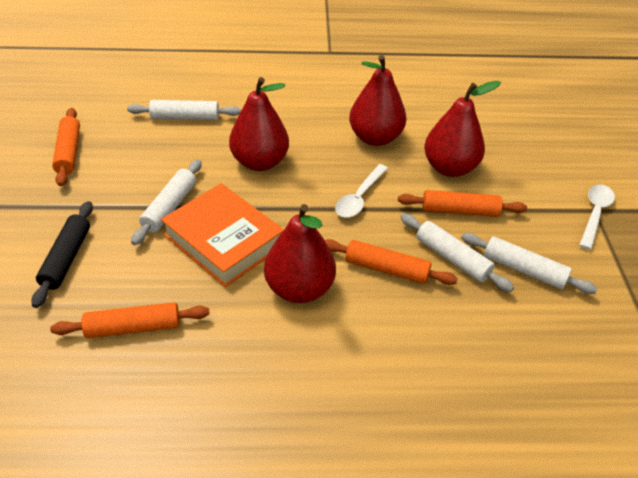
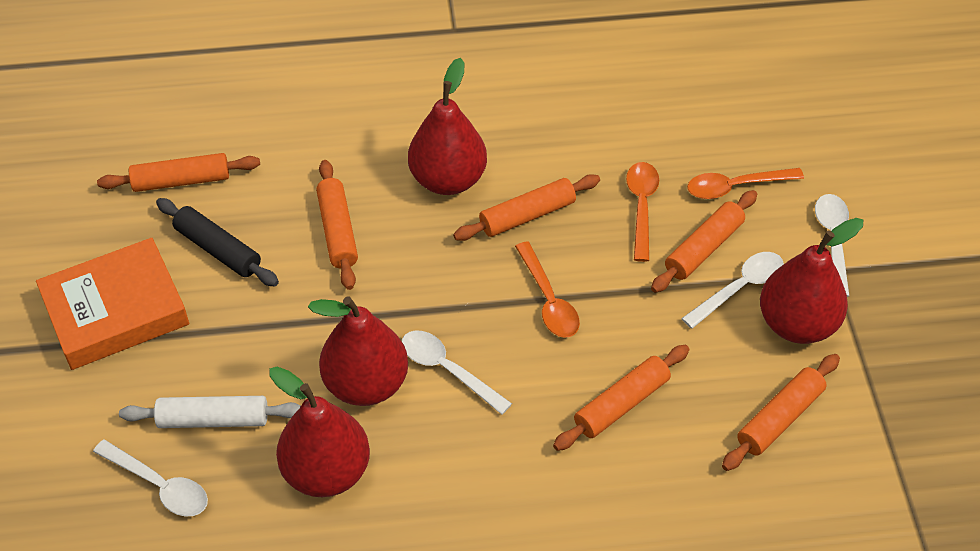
orange rolling pin: 4 -> 6
orange spoon: 0 -> 3
white rolling pin: 4 -> 1
white spoon: 2 -> 4

